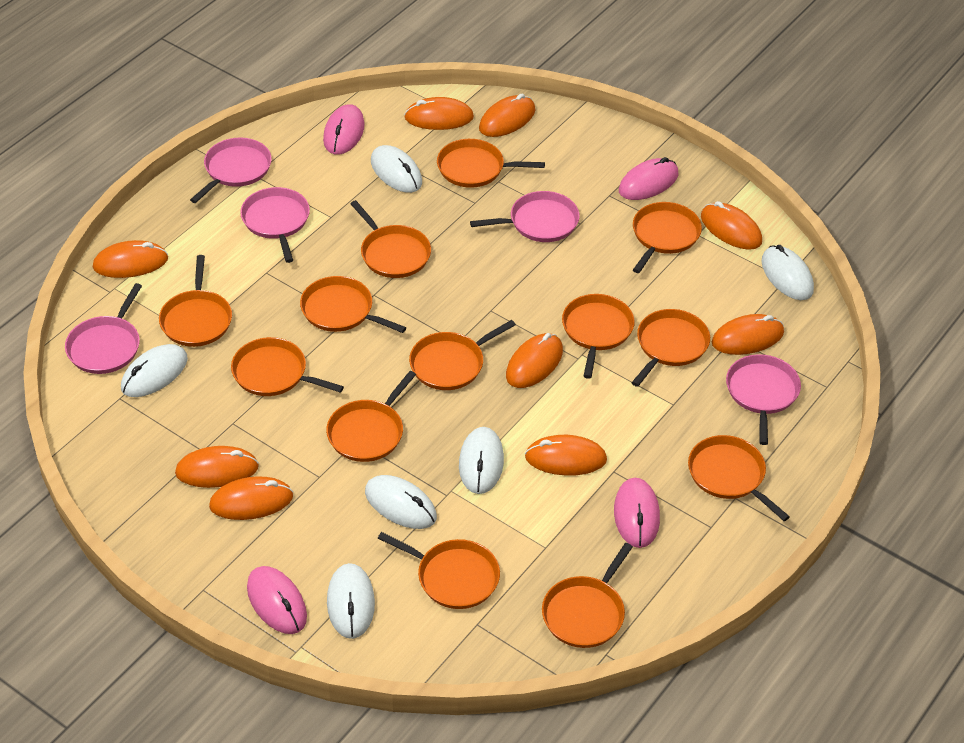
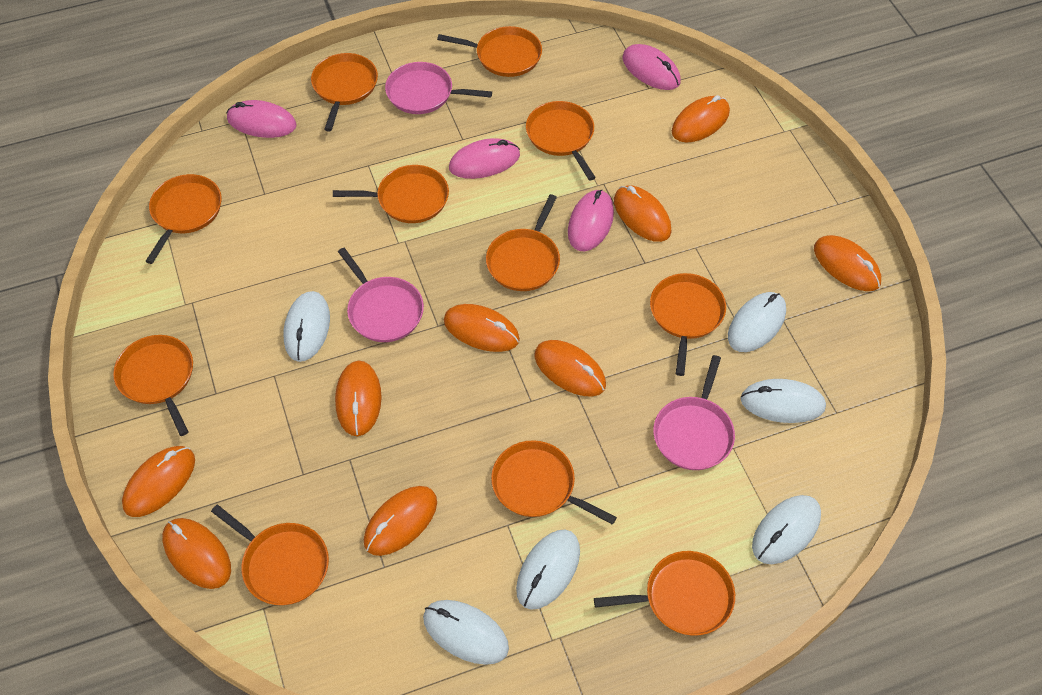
orange pan: 13 -> 11
pink pan: 5 -> 3

